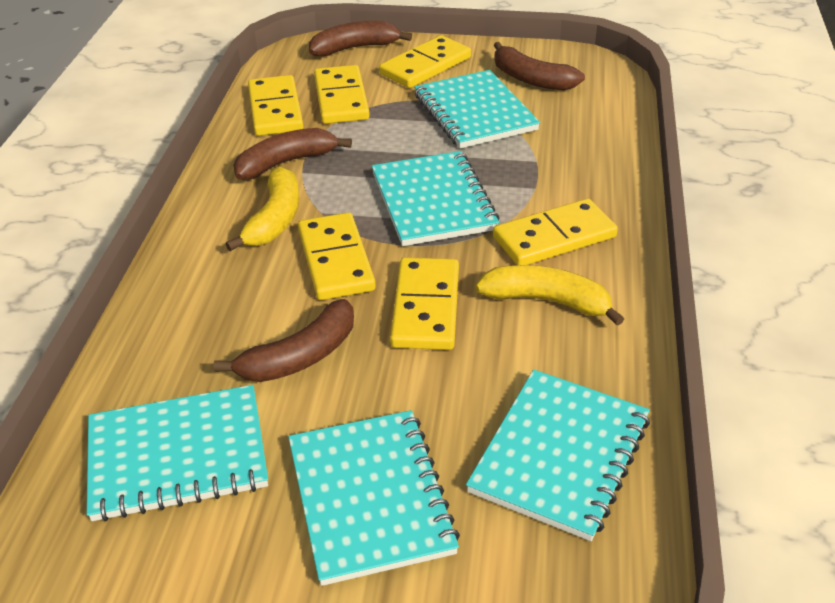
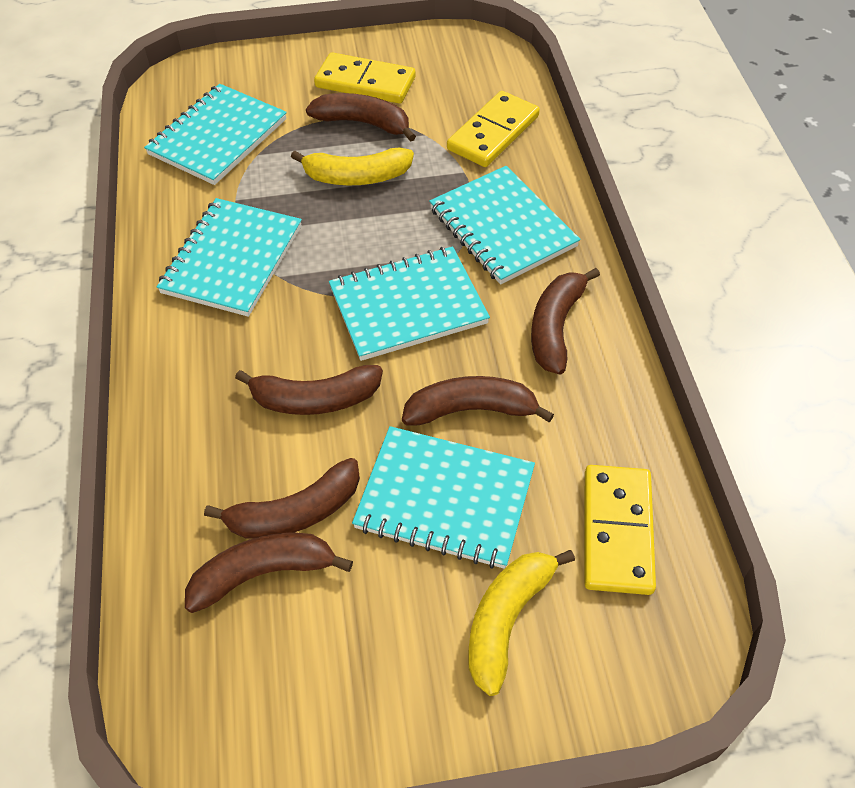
brown banana: 4 -> 6
yellow domino: 6 -> 3

